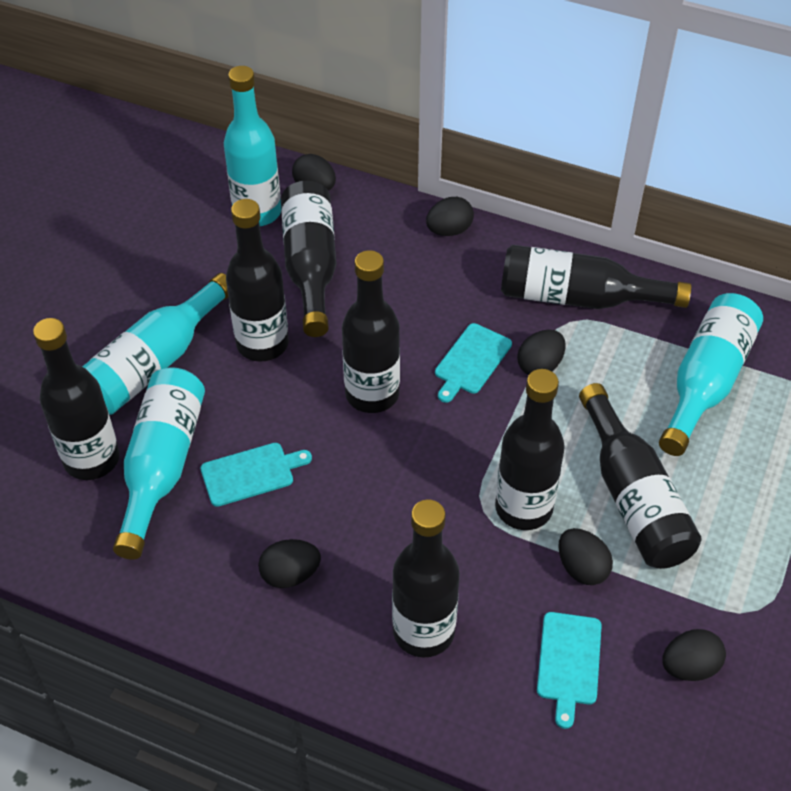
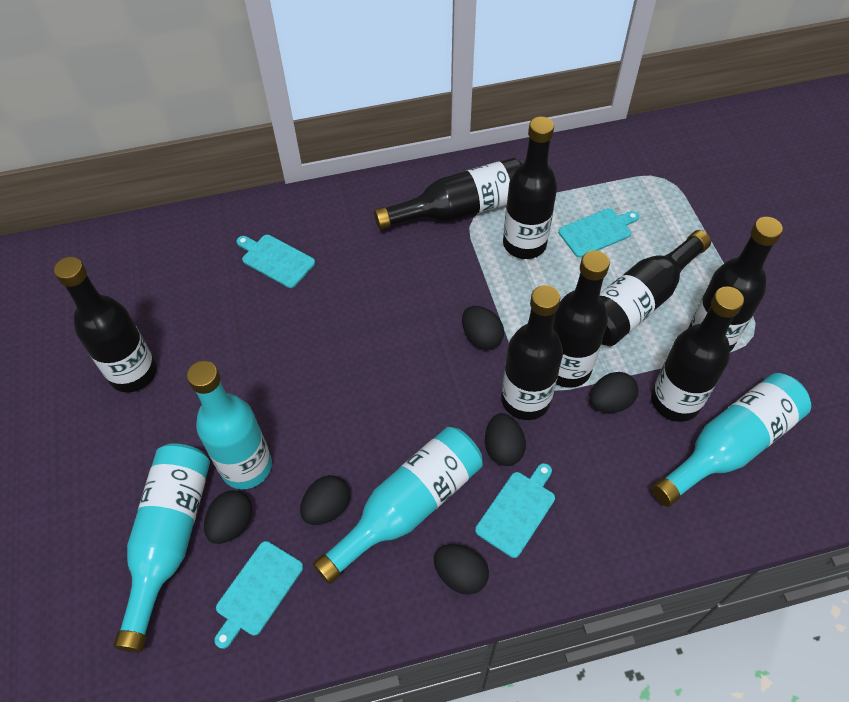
turquoise cutting board: 3 -> 4

